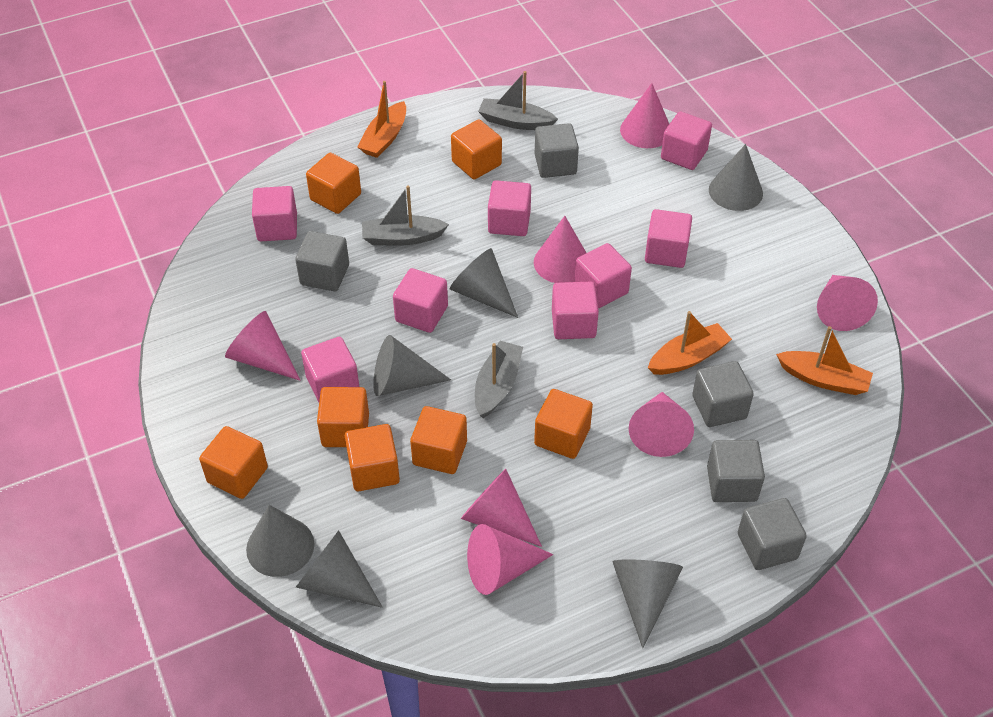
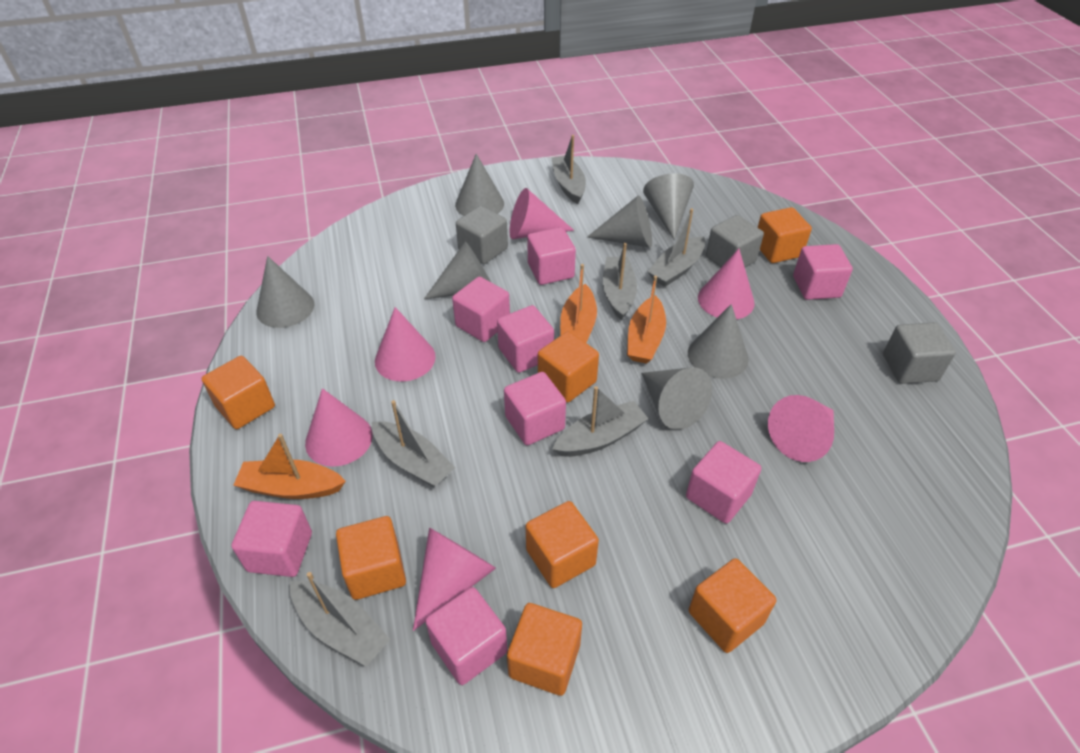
grey boat: 3 -> 6
grey cone: 6 -> 7
grey cube: 5 -> 3
pink cone: 7 -> 6

